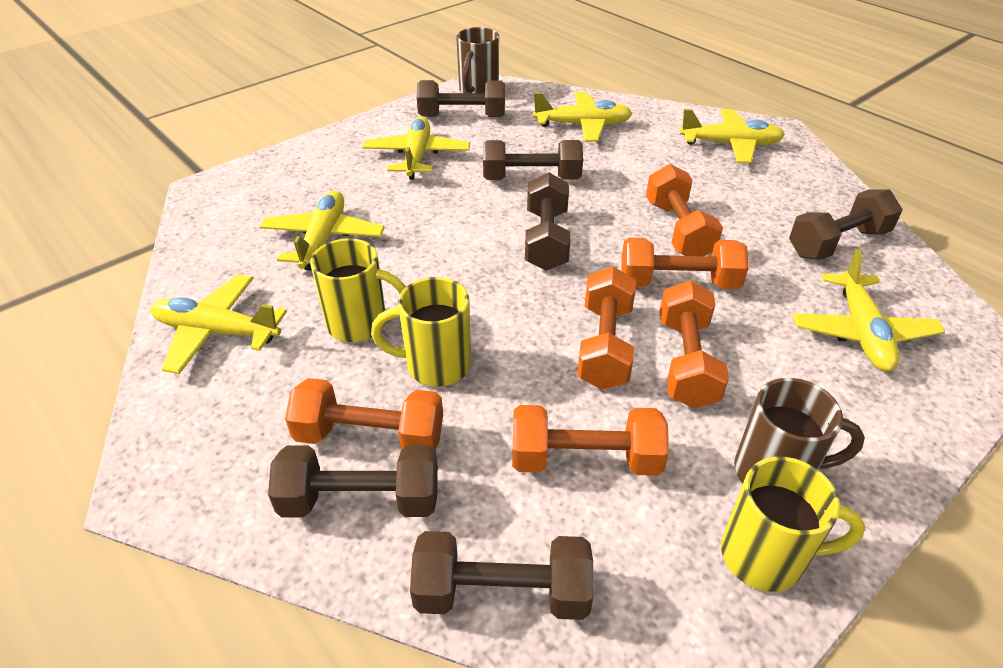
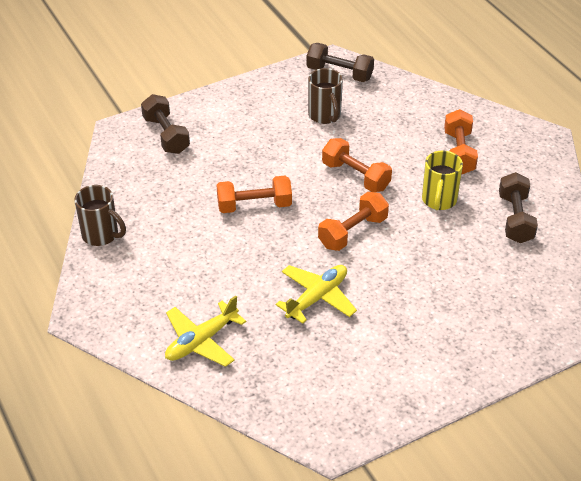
brown dumbbell: 6 -> 3
orange dumbbell: 6 -> 4
yellow mug: 3 -> 1
yellow plane: 6 -> 2

